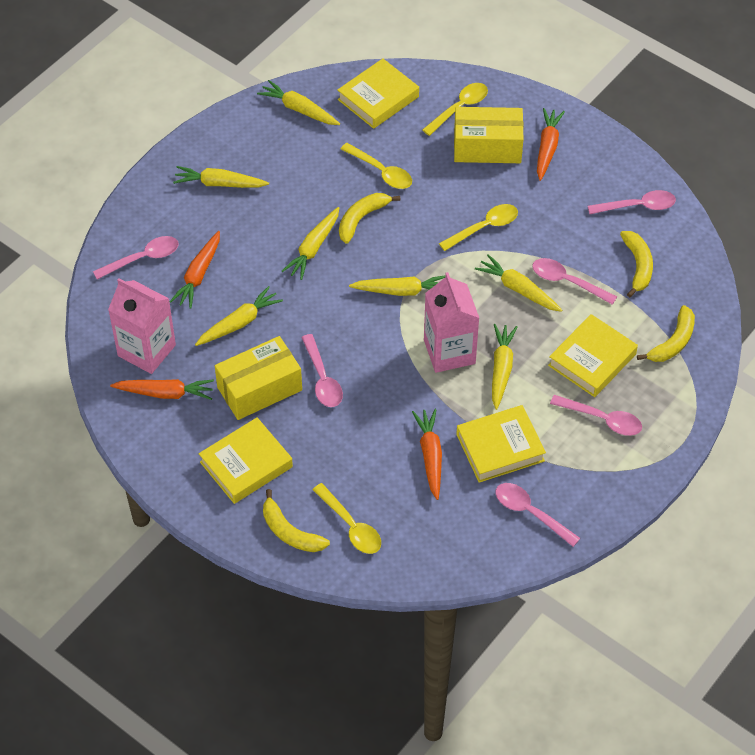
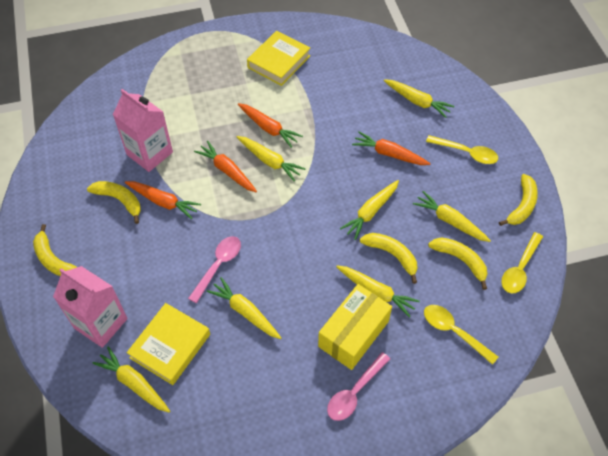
pink spoon: 6 -> 2
yellow banana: 4 -> 5
yellow book: 4 -> 2
yellow box: 2 -> 1
yellow spoon: 4 -> 3

